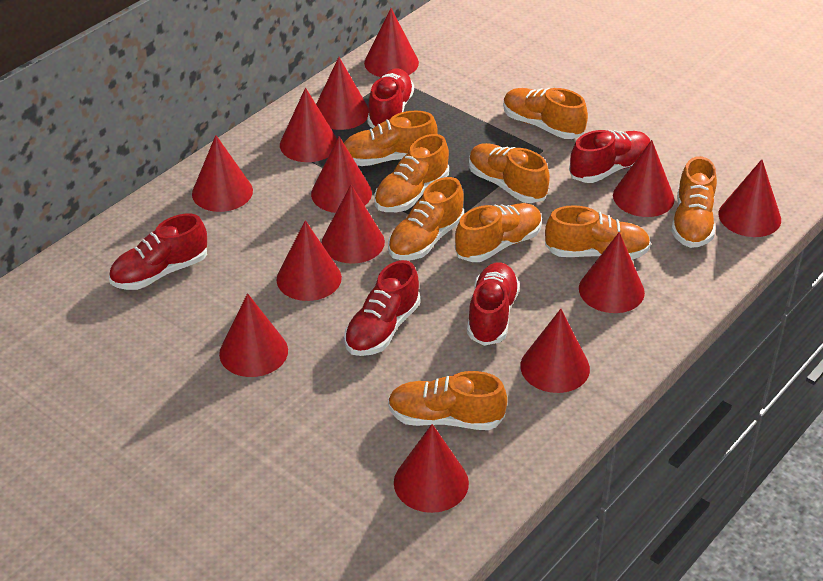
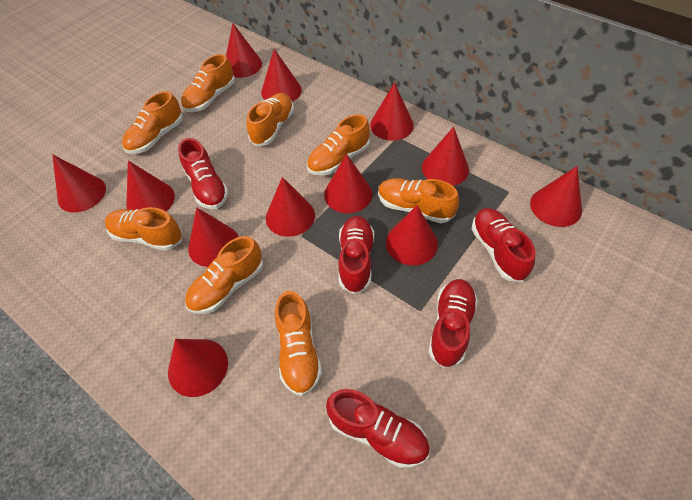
orange shoe: 9 -> 8
red cone: 13 -> 12

